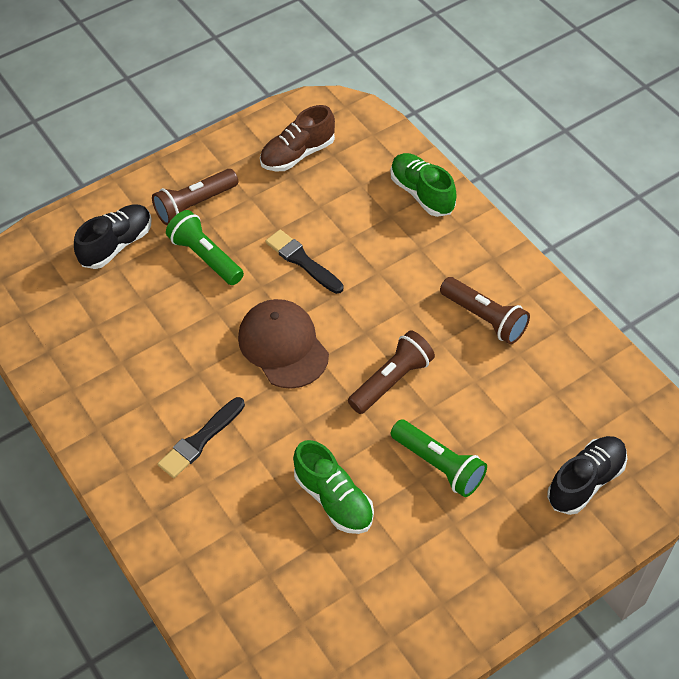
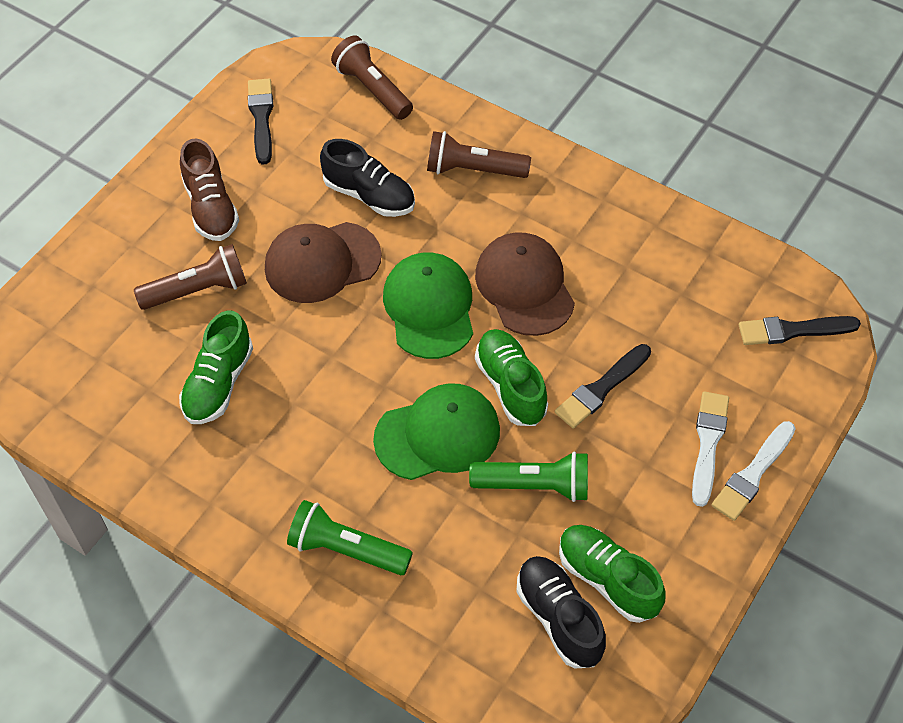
black brush: 2 -> 3
brown cap: 1 -> 2
green cap: 0 -> 2
green shoe: 2 -> 3
white brush: 0 -> 2

